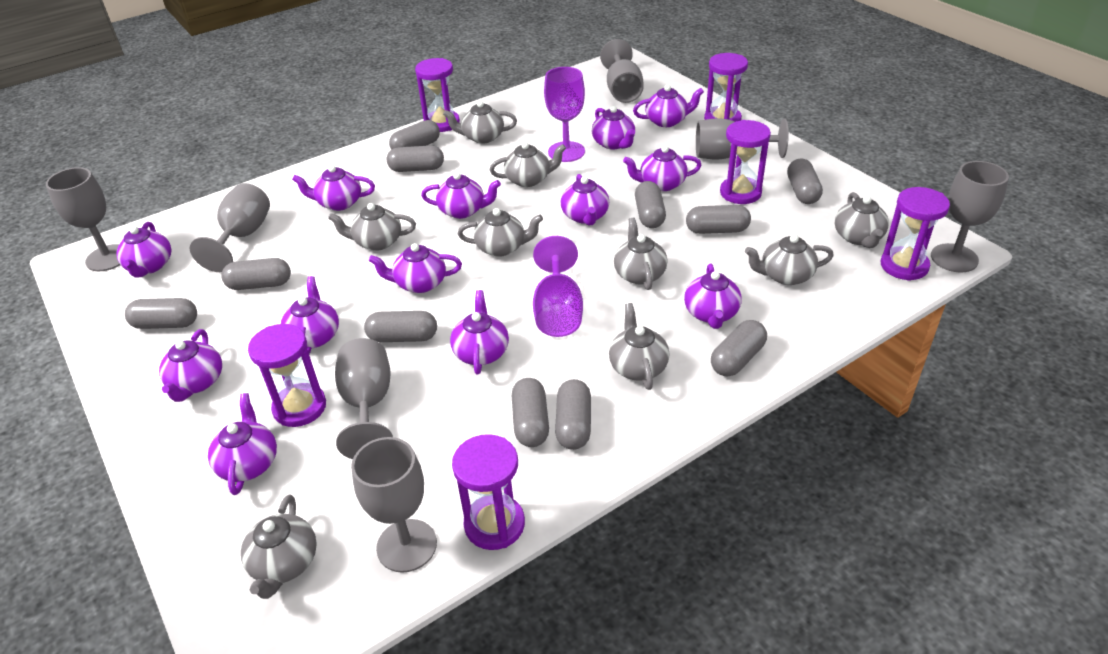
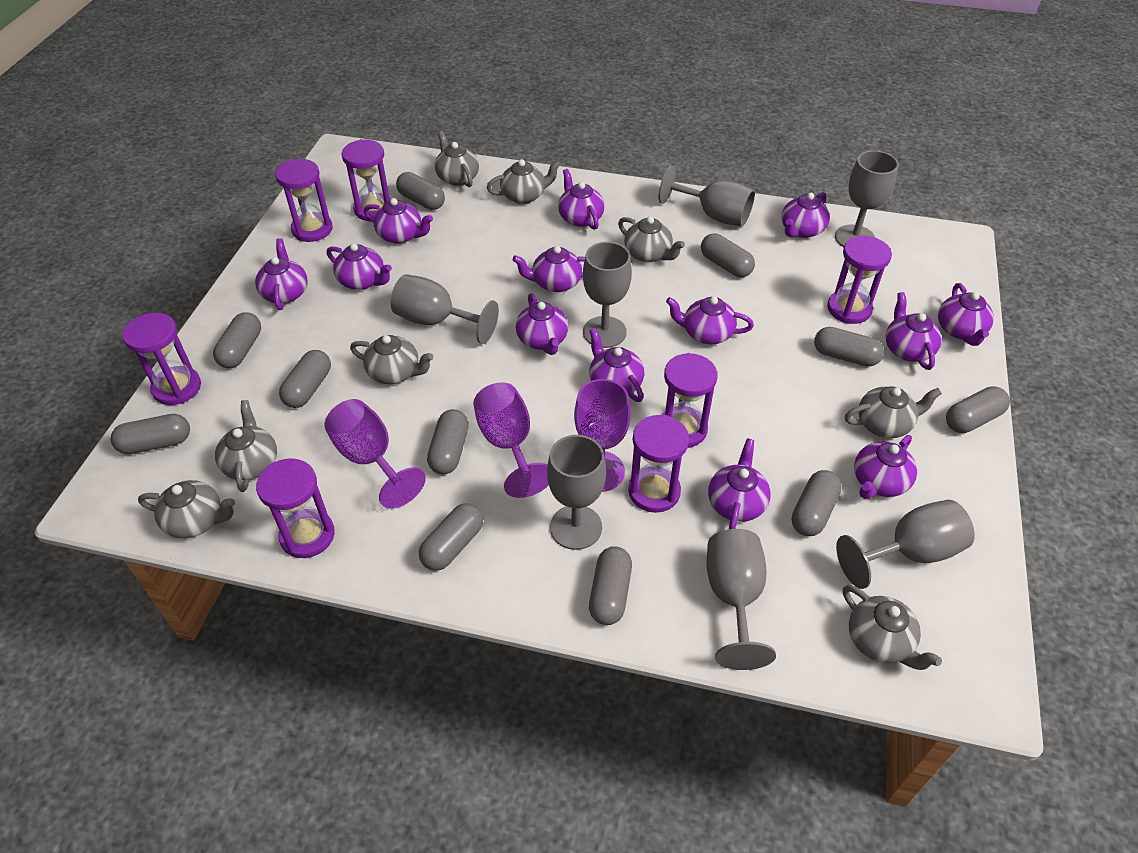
grey teapot: 9 -> 8
purple goblet: 2 -> 3
purple hourglass: 6 -> 7

